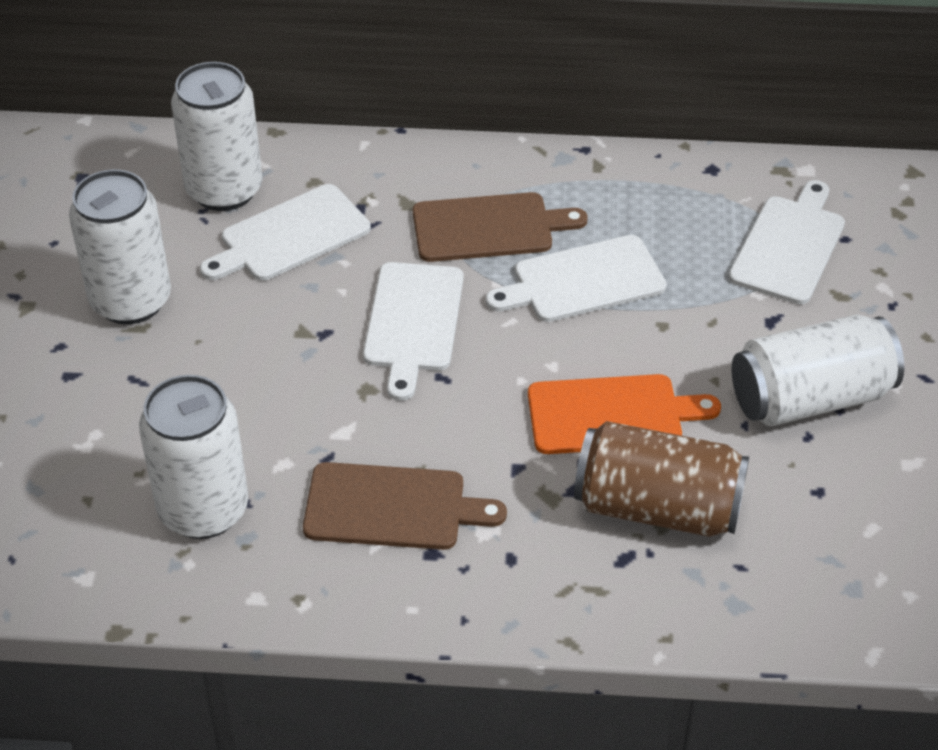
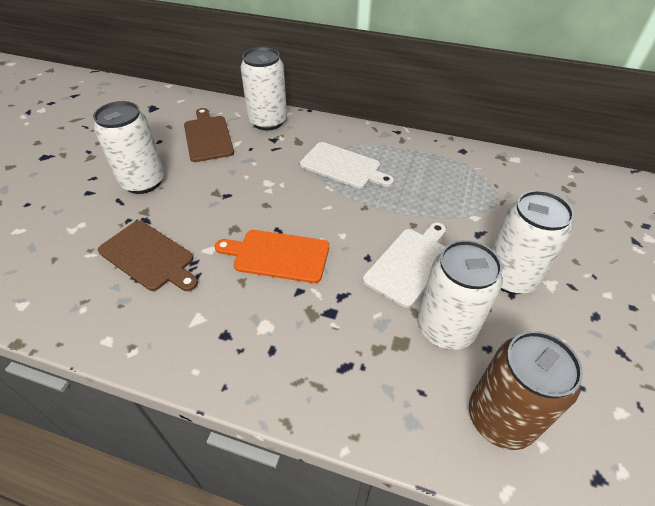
white cutting board: 4 -> 2

